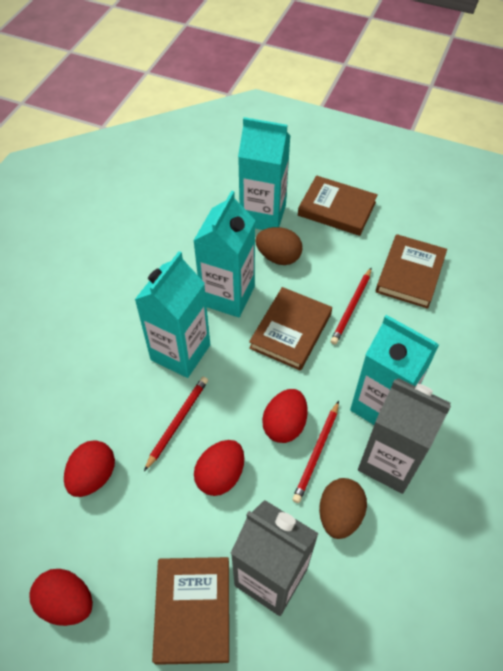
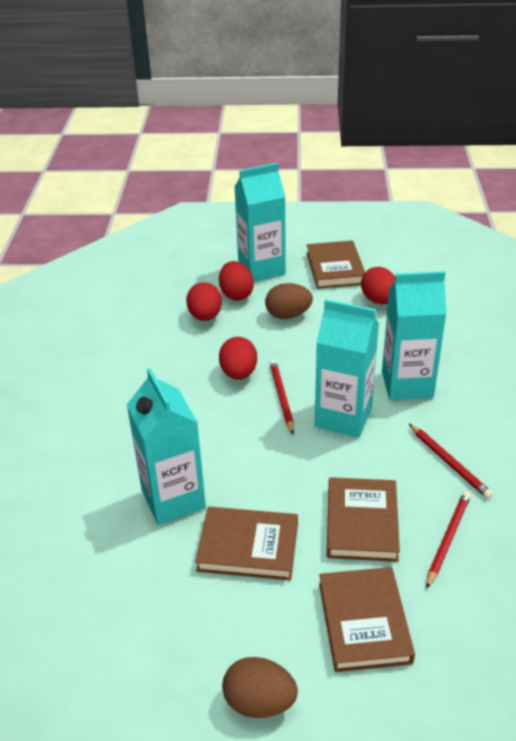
grey carton: 2 -> 0

